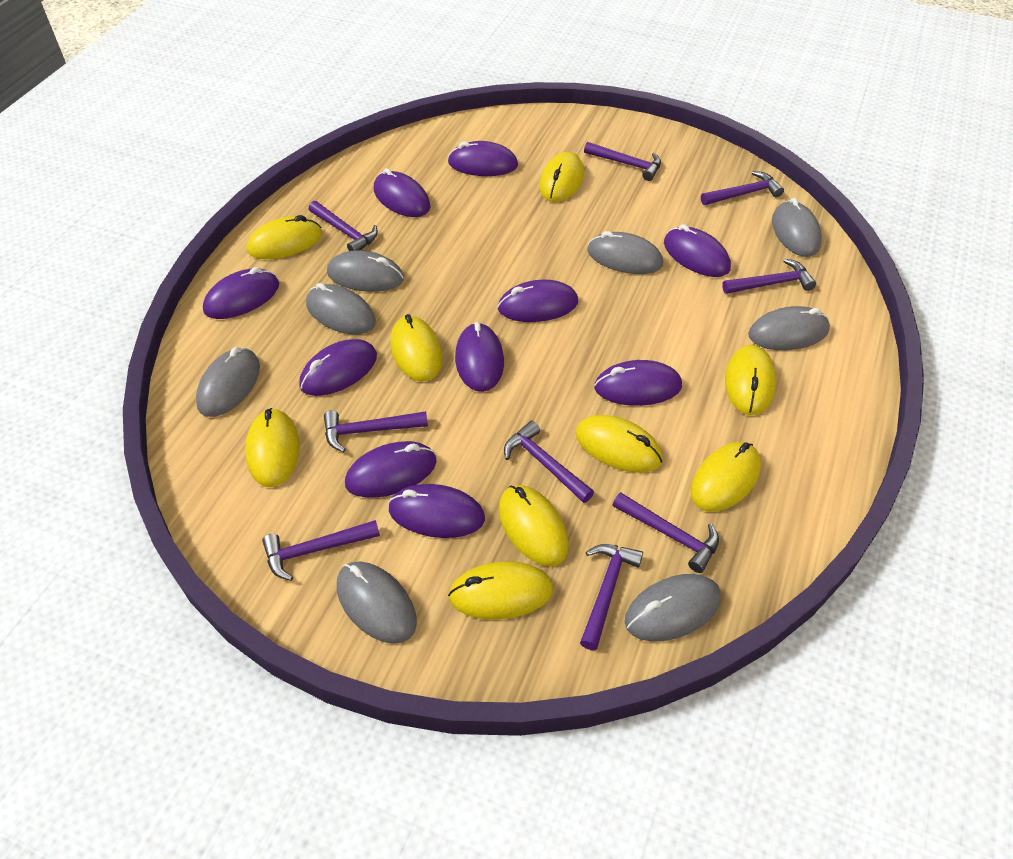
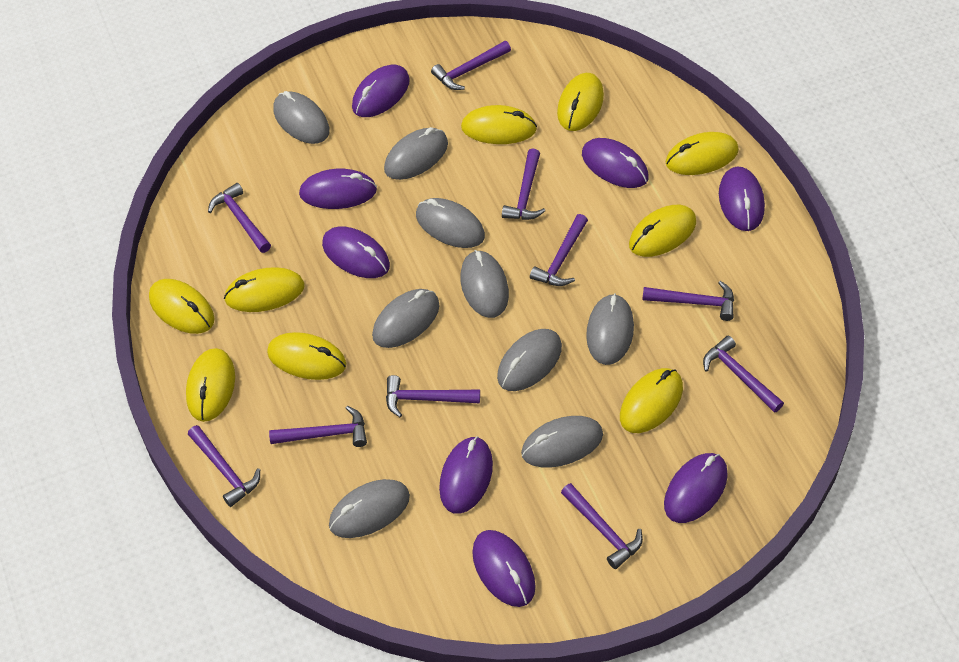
grey mouse: 8 -> 9
purple hammer: 9 -> 10
purple mouse: 10 -> 8

